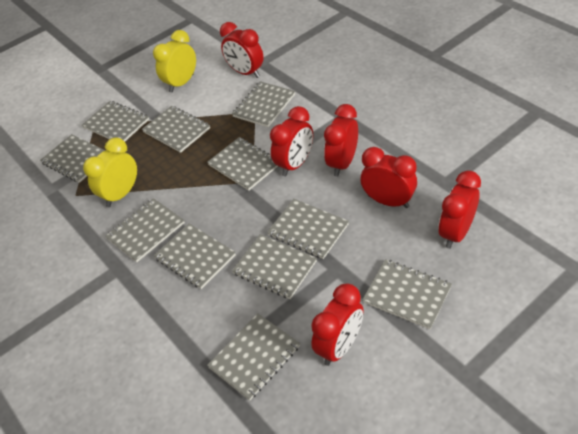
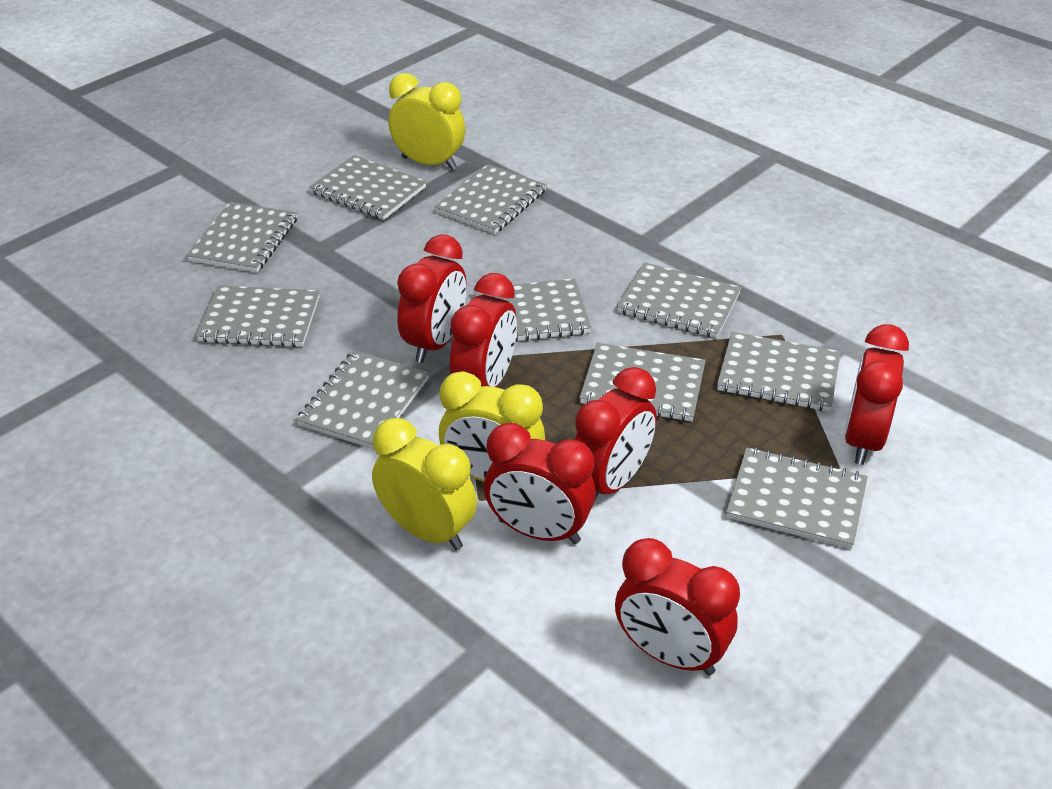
grey notebook: 11 -> 10
yellow clock: 2 -> 3

